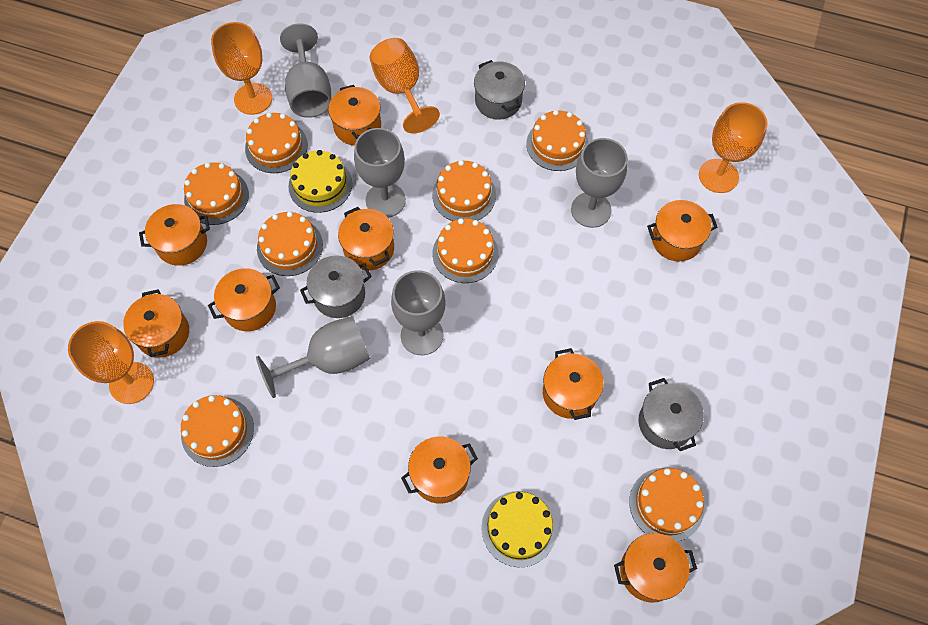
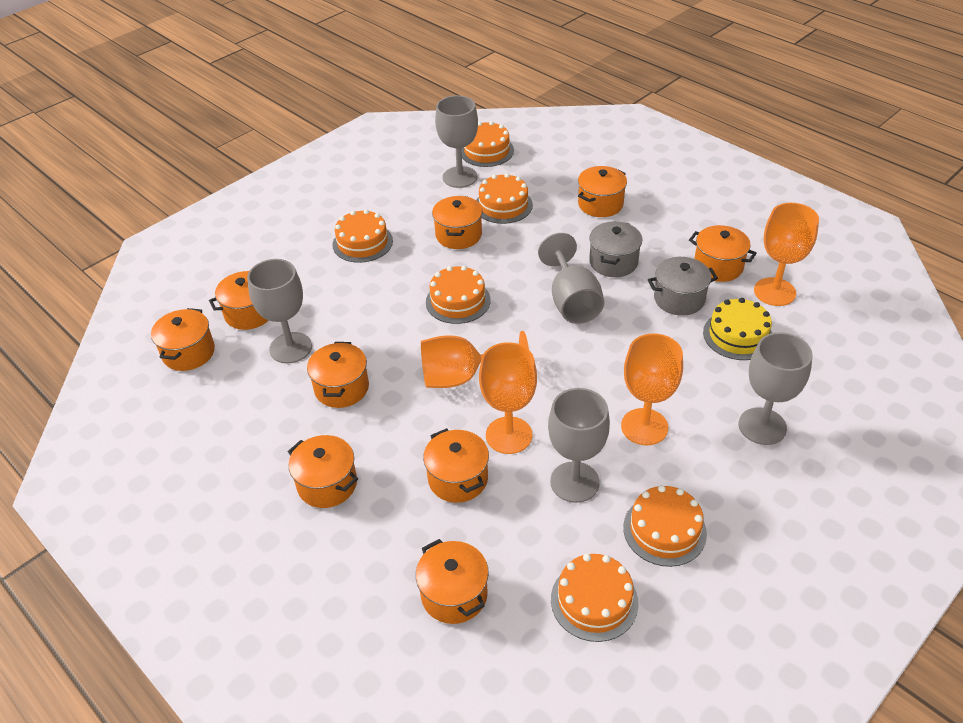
grey pot: 3 -> 2
orange cake: 8 -> 6
yellow cake: 2 -> 1

